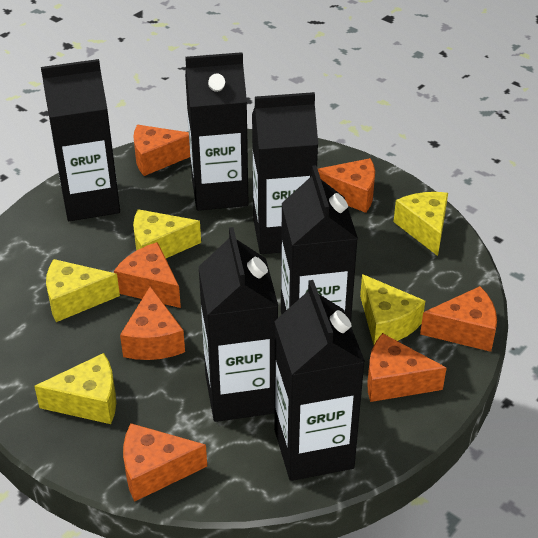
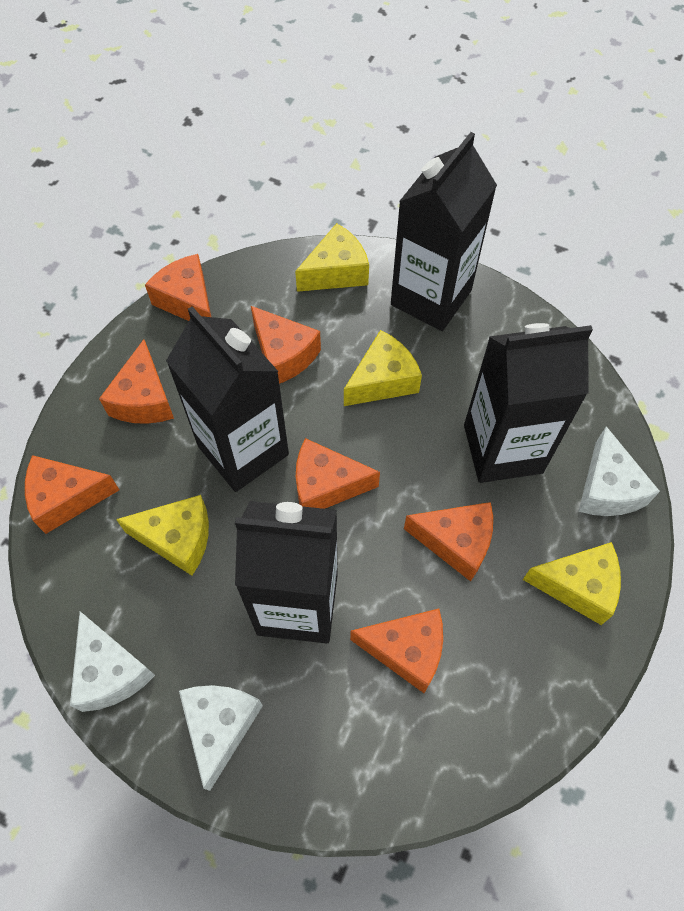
black carton: 6 -> 4
white cheese: 0 -> 3
yellow cheese: 5 -> 4

